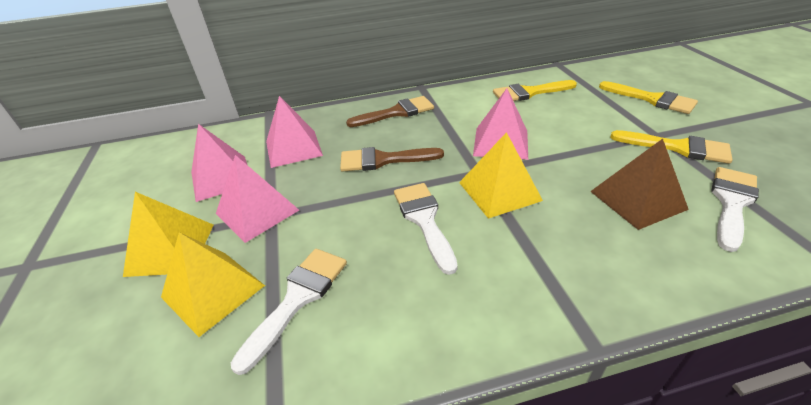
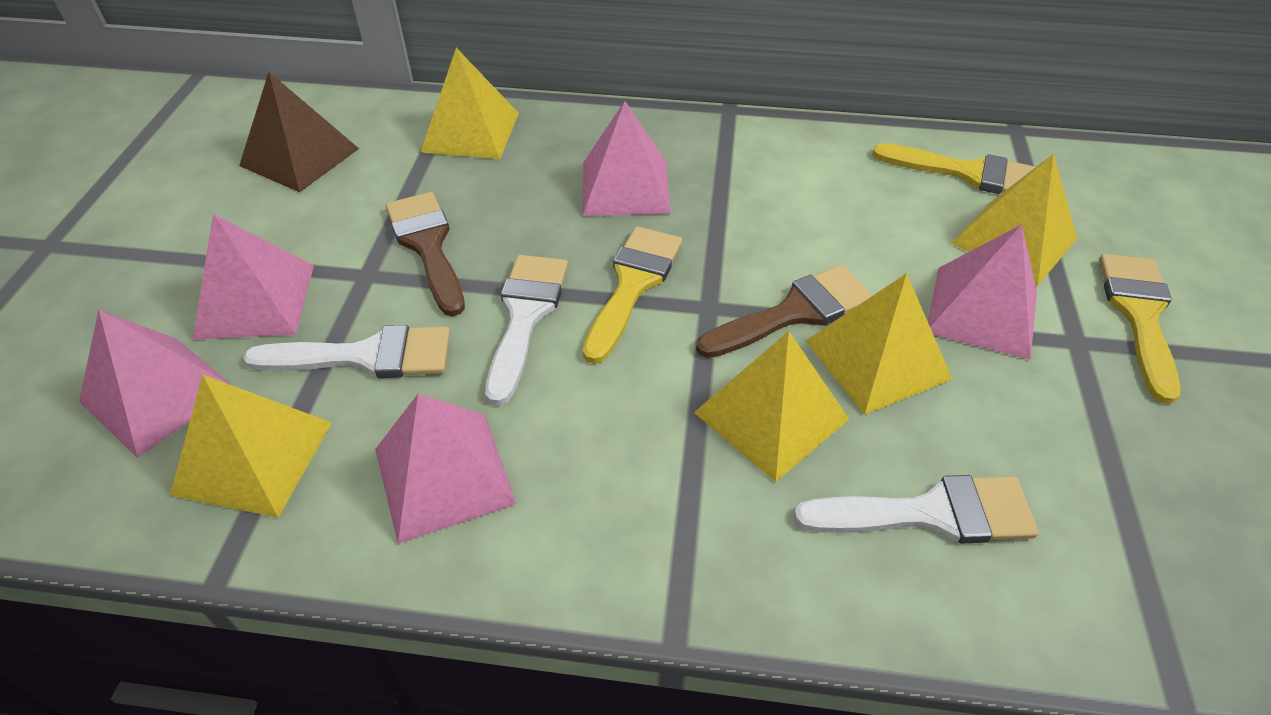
pink pyramid: 4 -> 5
yellow pyramid: 3 -> 5

